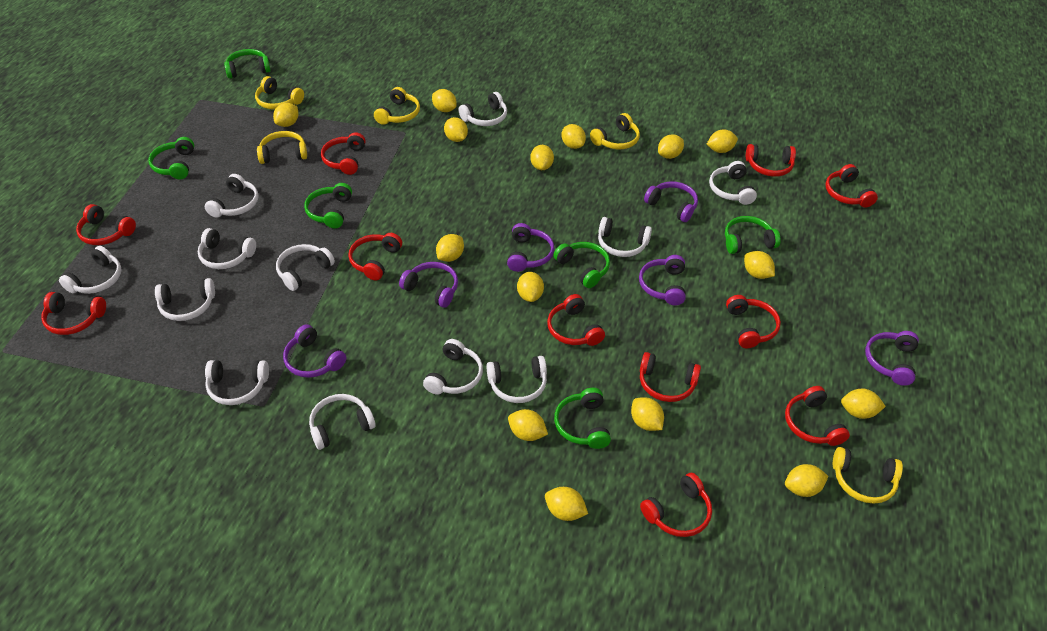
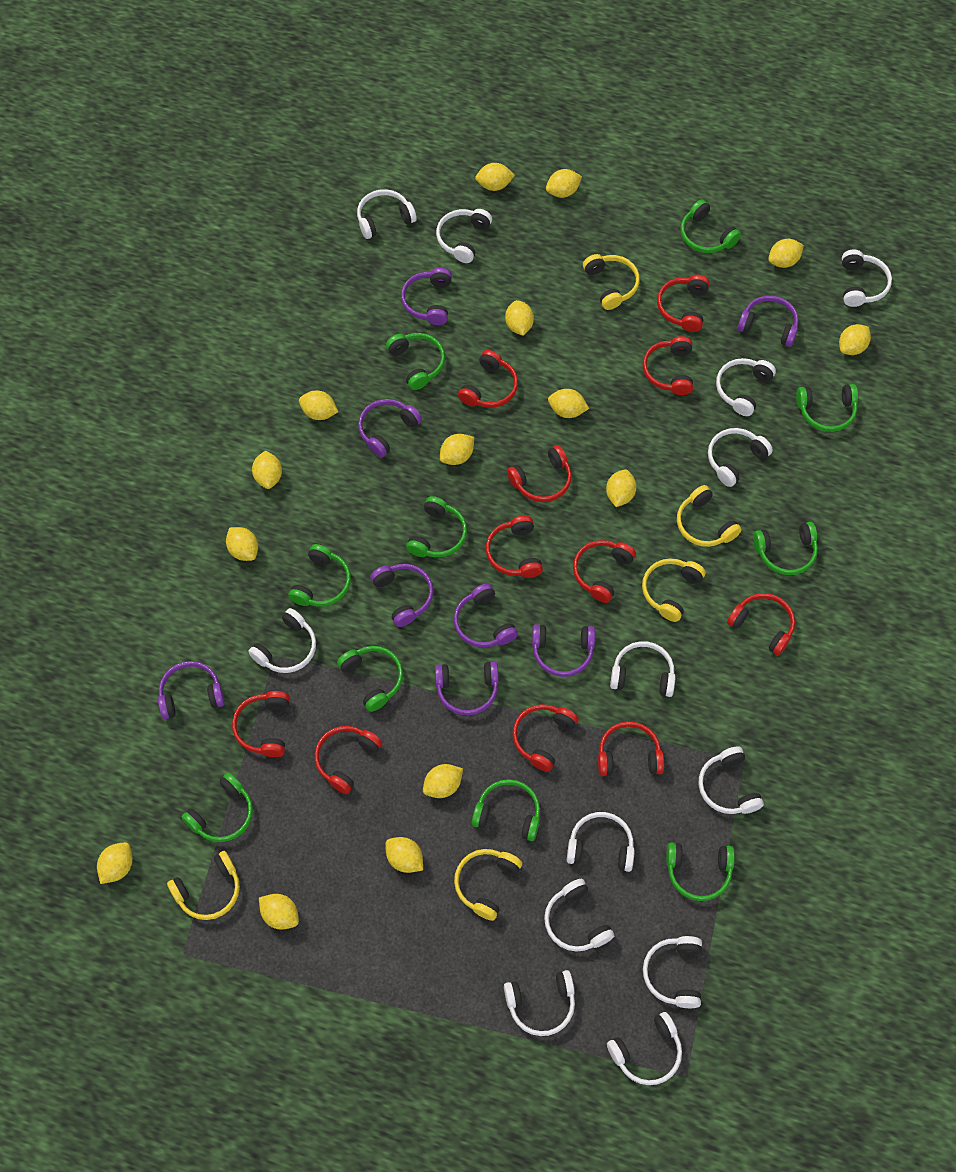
green headphones: 6 -> 10
purple headphones: 6 -> 8
white headphones: 12 -> 13

